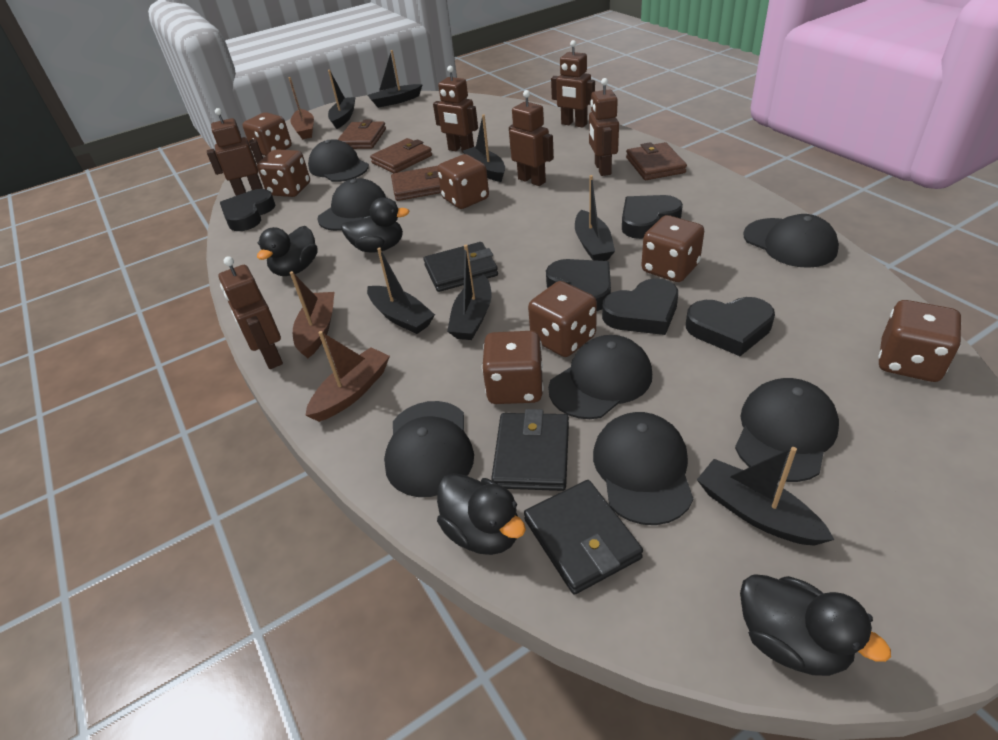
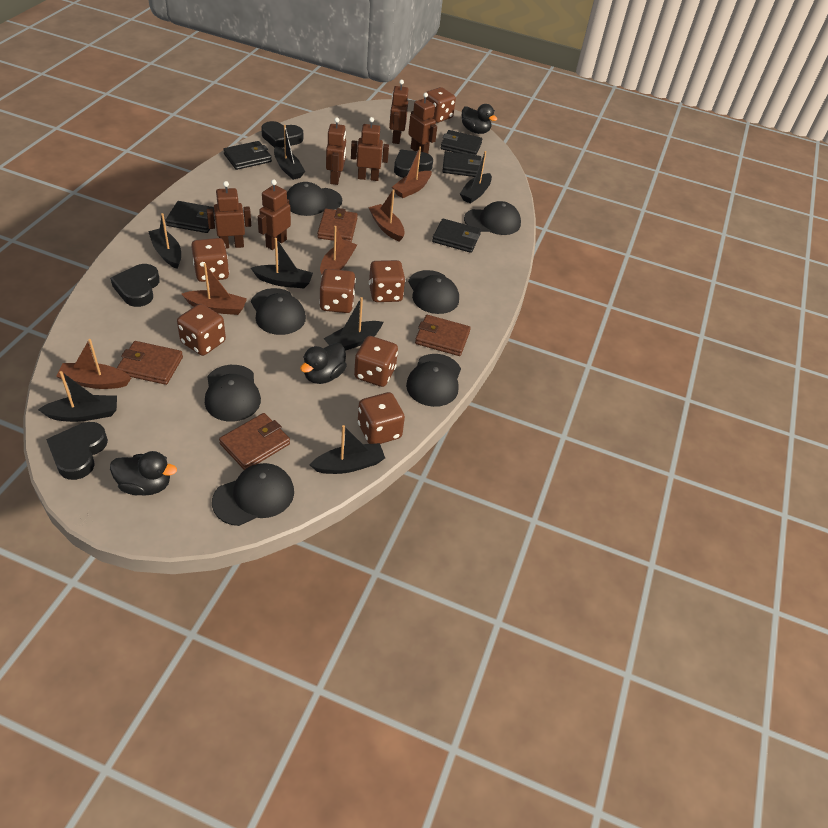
black duck: 4 -> 3
black heart: 5 -> 4
black wallet: 3 -> 5
brown boat: 3 -> 5

